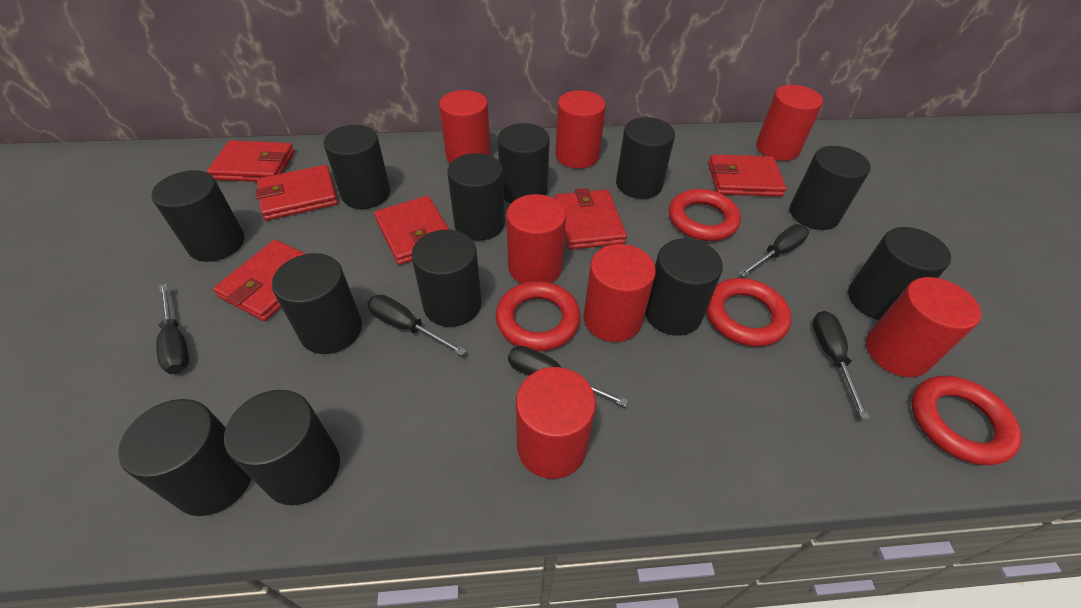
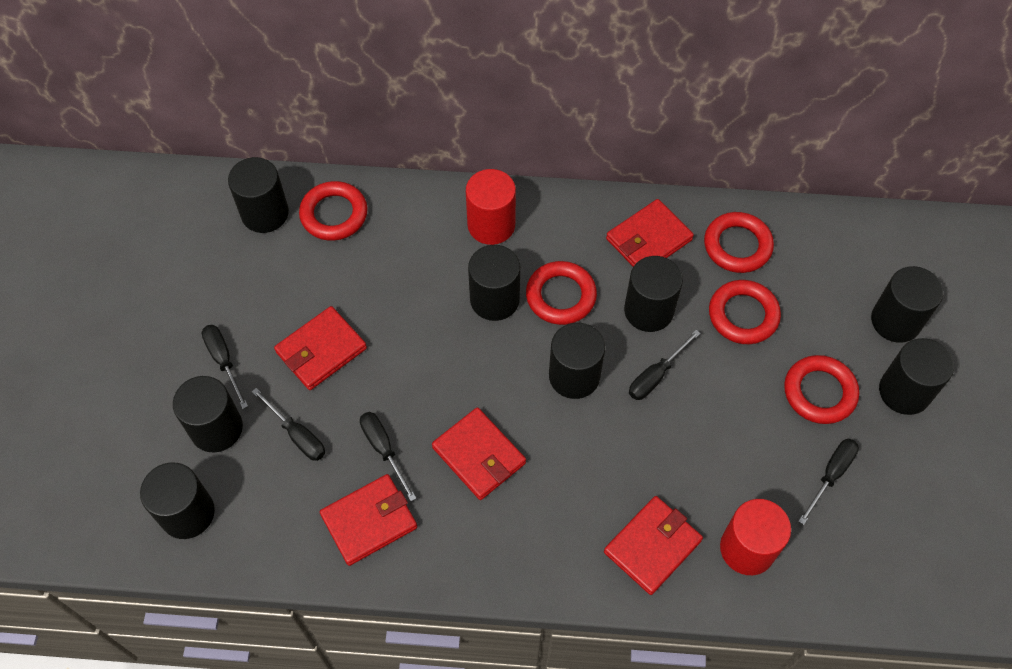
black cylinder: 12 -> 8
red cylinder: 7 -> 2
red ring: 4 -> 5
red wallet: 6 -> 5

